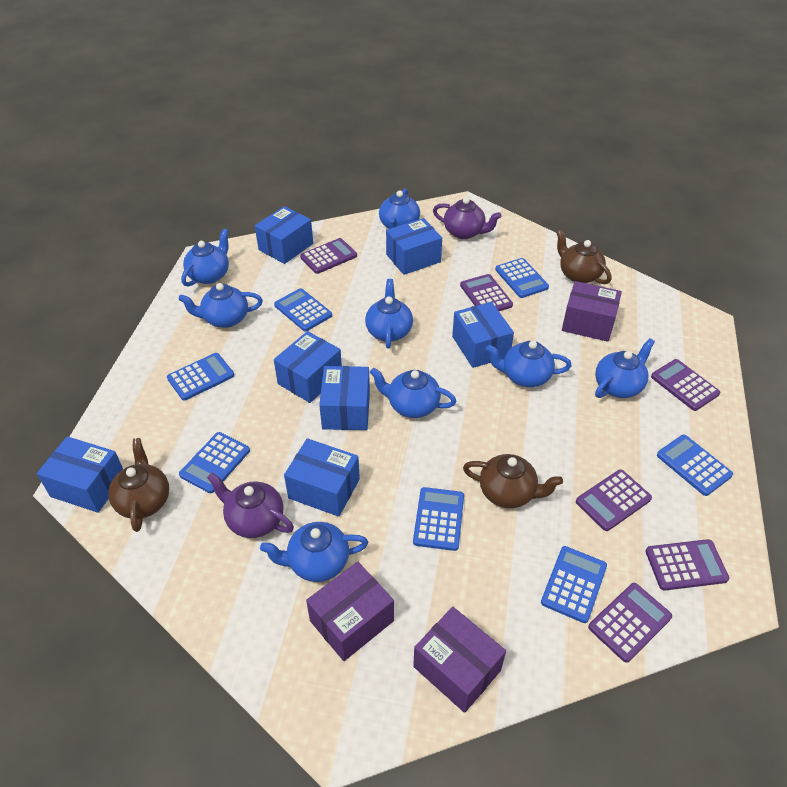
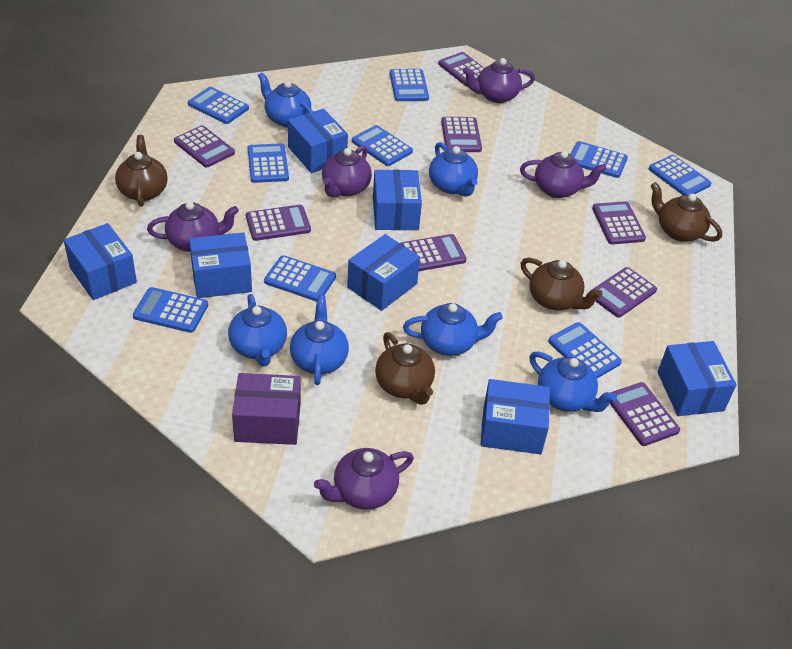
blue calculator: 7 -> 9
blue teapot: 8 -> 6
brown teapot: 3 -> 4
purple box: 3 -> 1
purple calculator: 6 -> 8
purple teapot: 2 -> 5

